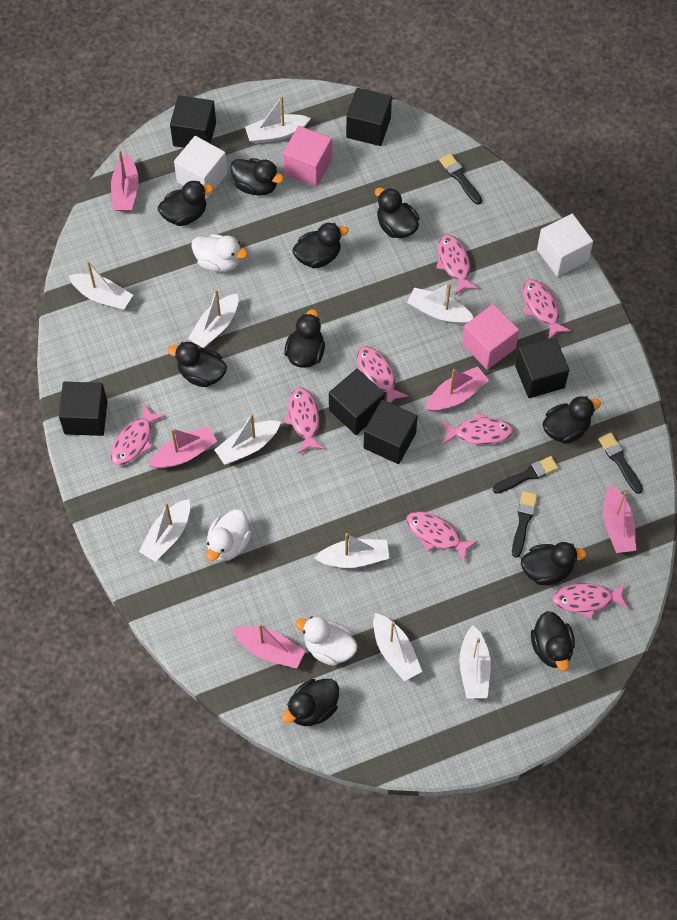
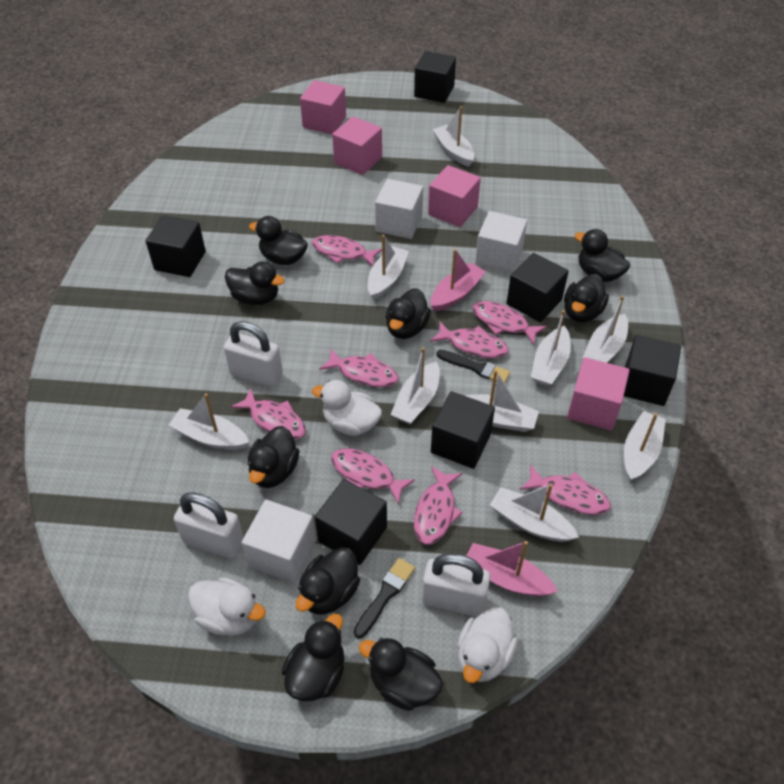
black brush: 4 -> 2
black duck: 10 -> 9
pink boat: 5 -> 2
pink cube: 2 -> 4
white cube: 2 -> 3
white padlock: 0 -> 3

